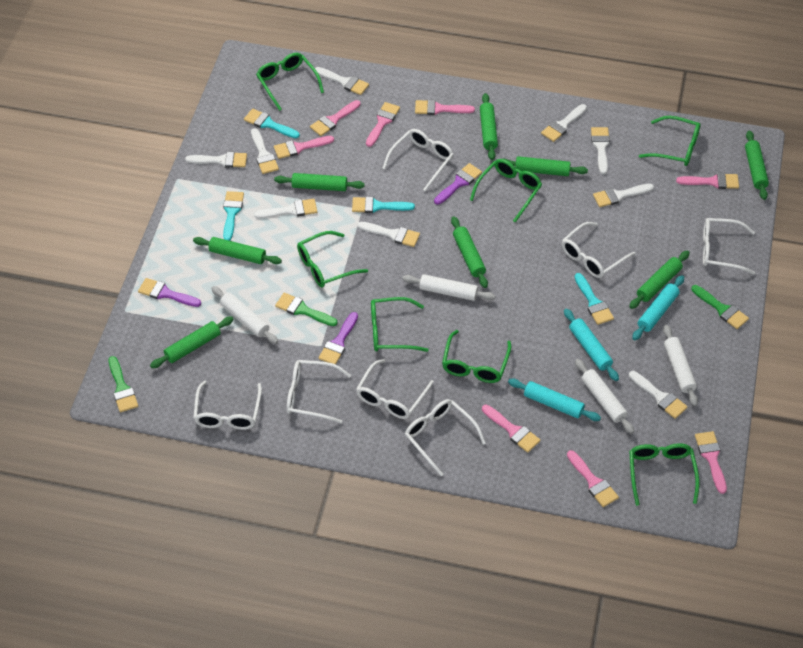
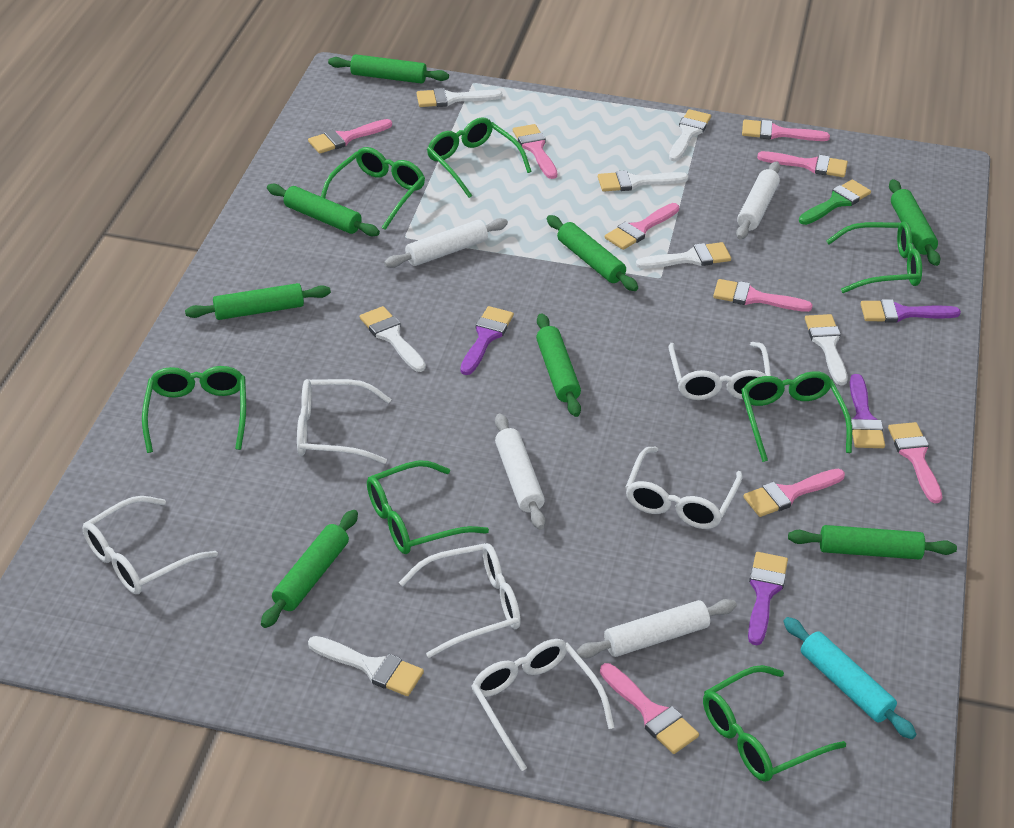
green brush: 3 -> 1
pink brush: 8 -> 9
purple brush: 3 -> 4
turquoise brush: 4 -> 0
turquoise rolling pin: 3 -> 1
white brush: 9 -> 7
white glasses: 7 -> 6

